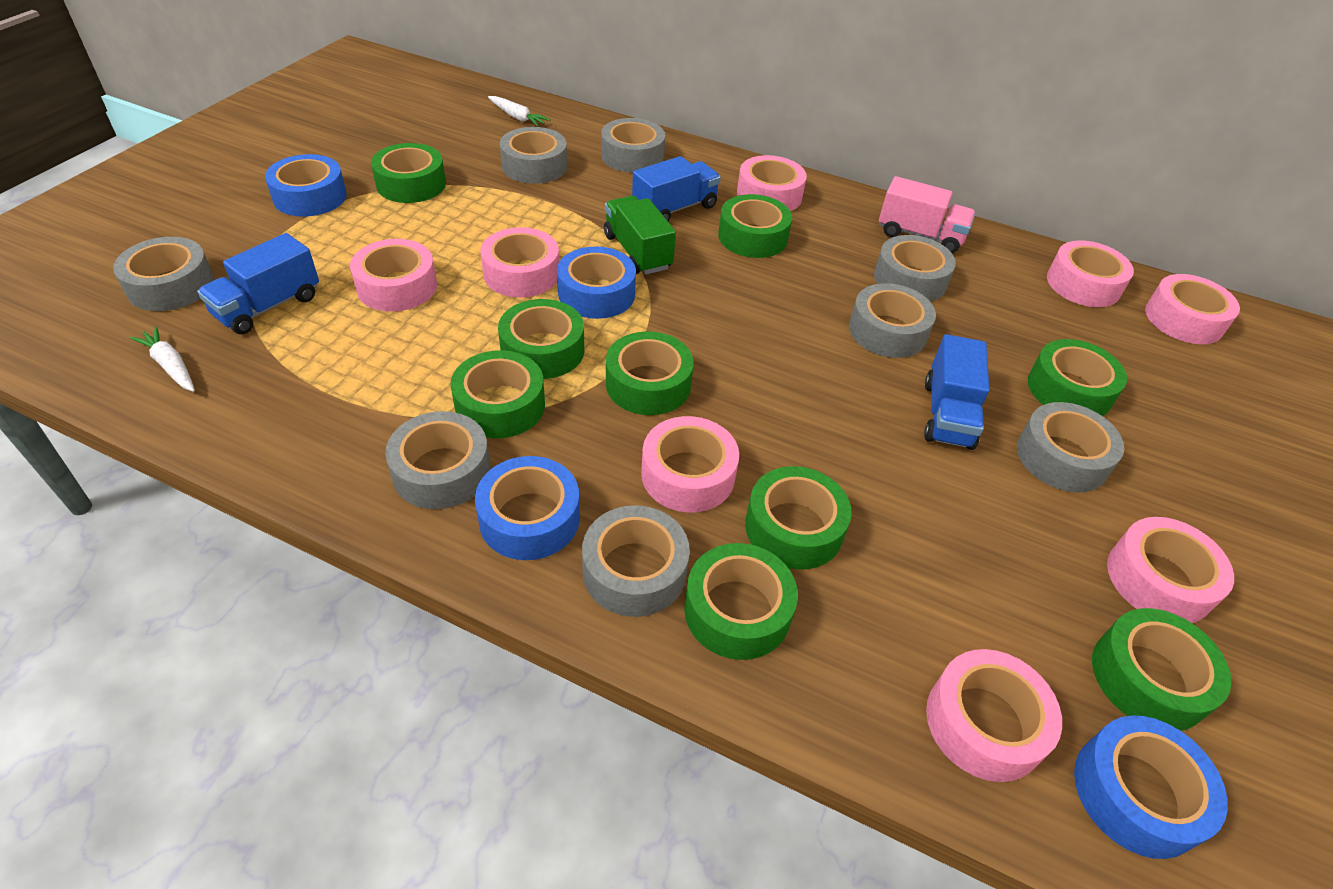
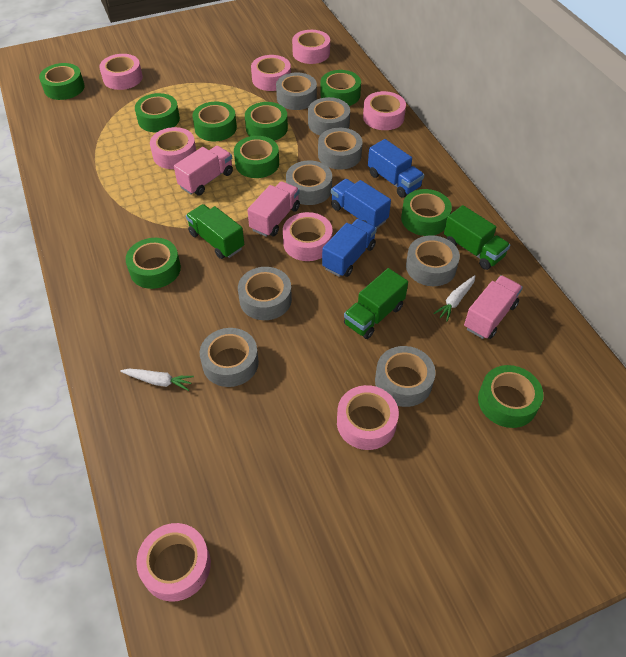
blue tape: 4 -> 0
green truck: 1 -> 3
pink truck: 1 -> 3

